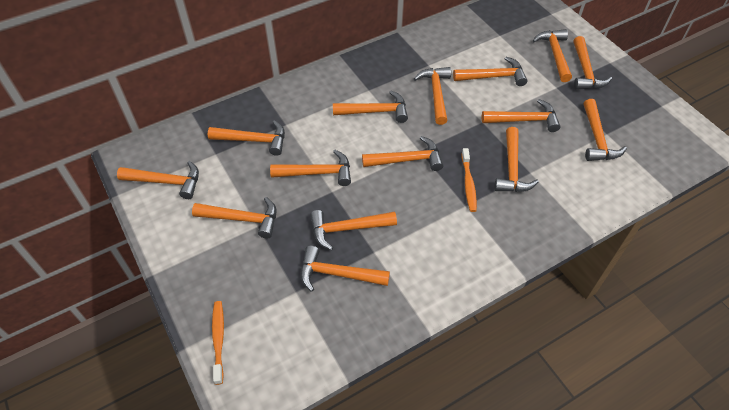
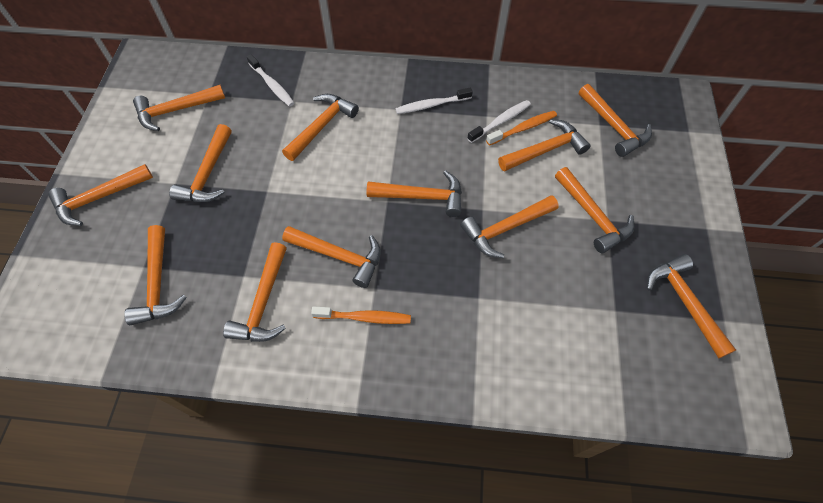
orange hammer: 15 -> 13
white toothbrush: 0 -> 3

